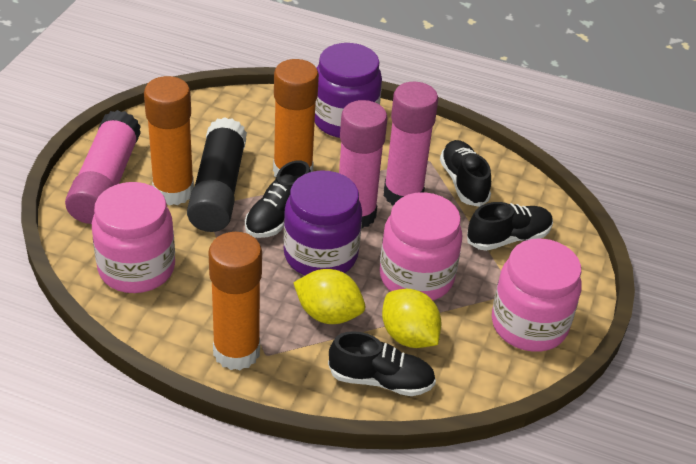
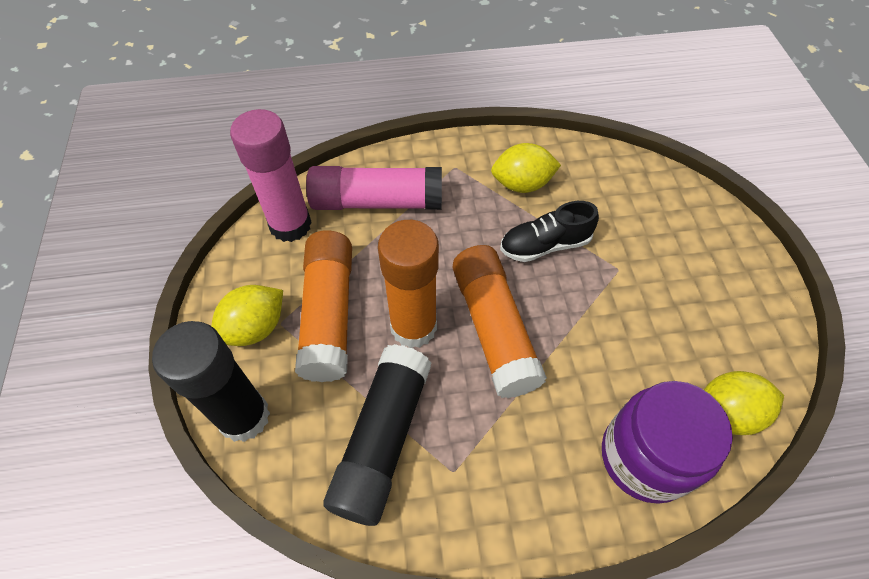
black glue stick: 1 -> 2
black shoe: 4 -> 1
pink glue stick: 3 -> 2
pink jar: 3 -> 0
purple jar: 2 -> 1
yellow lemon: 2 -> 3

